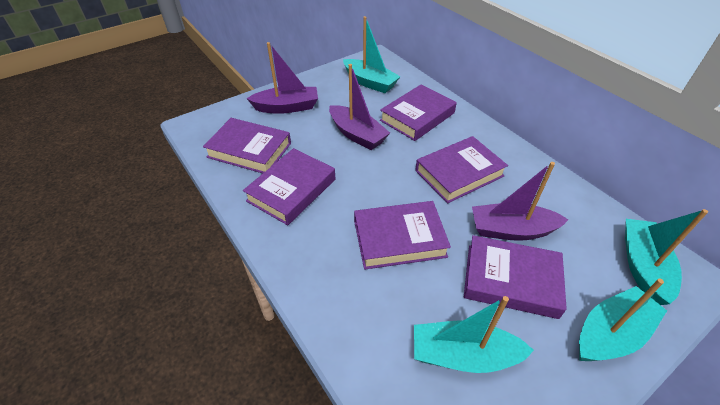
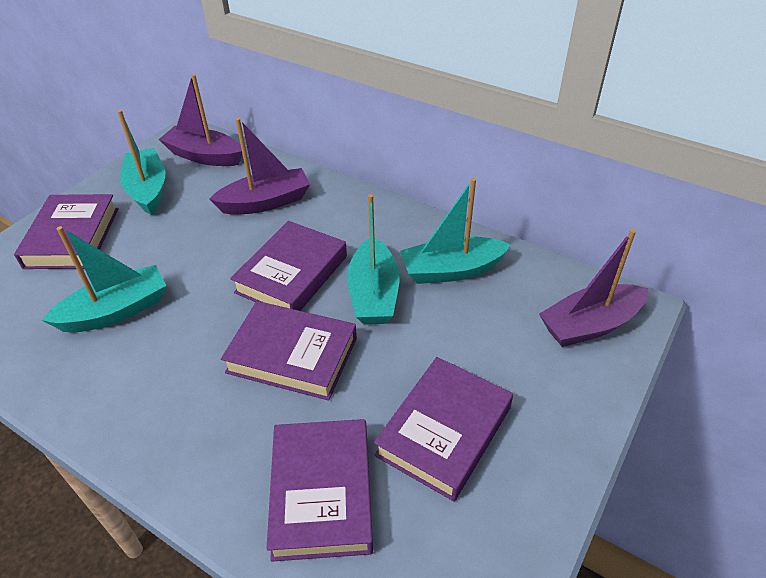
purple book: 6 -> 5

